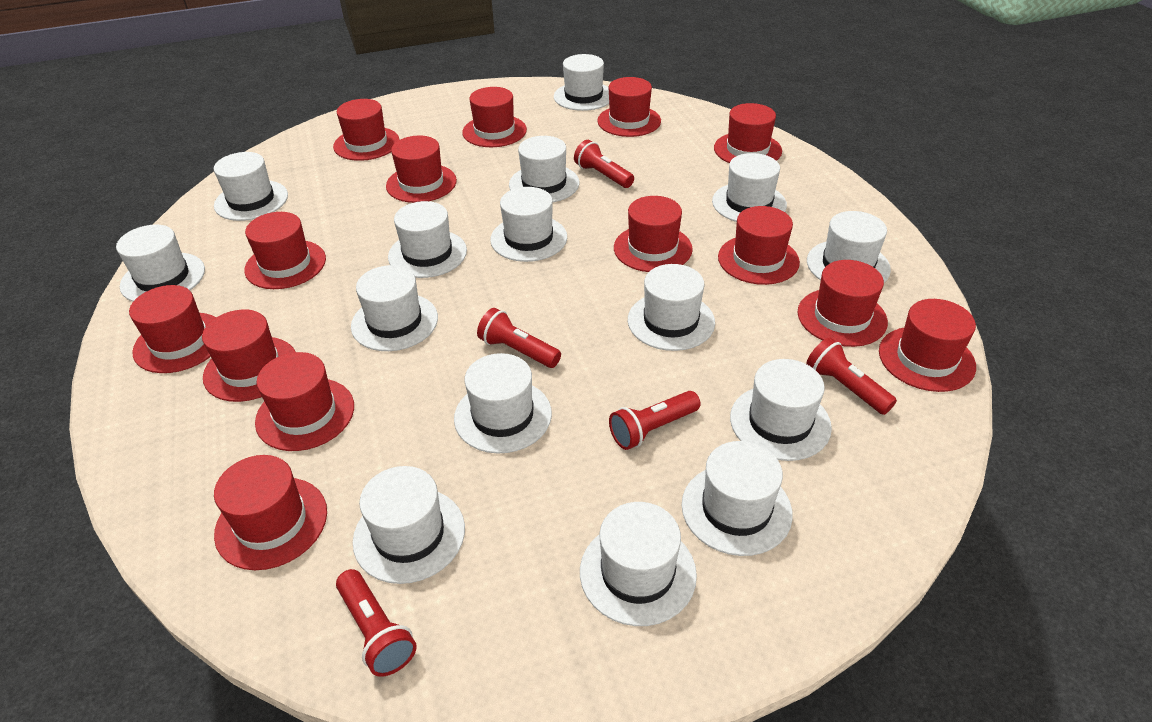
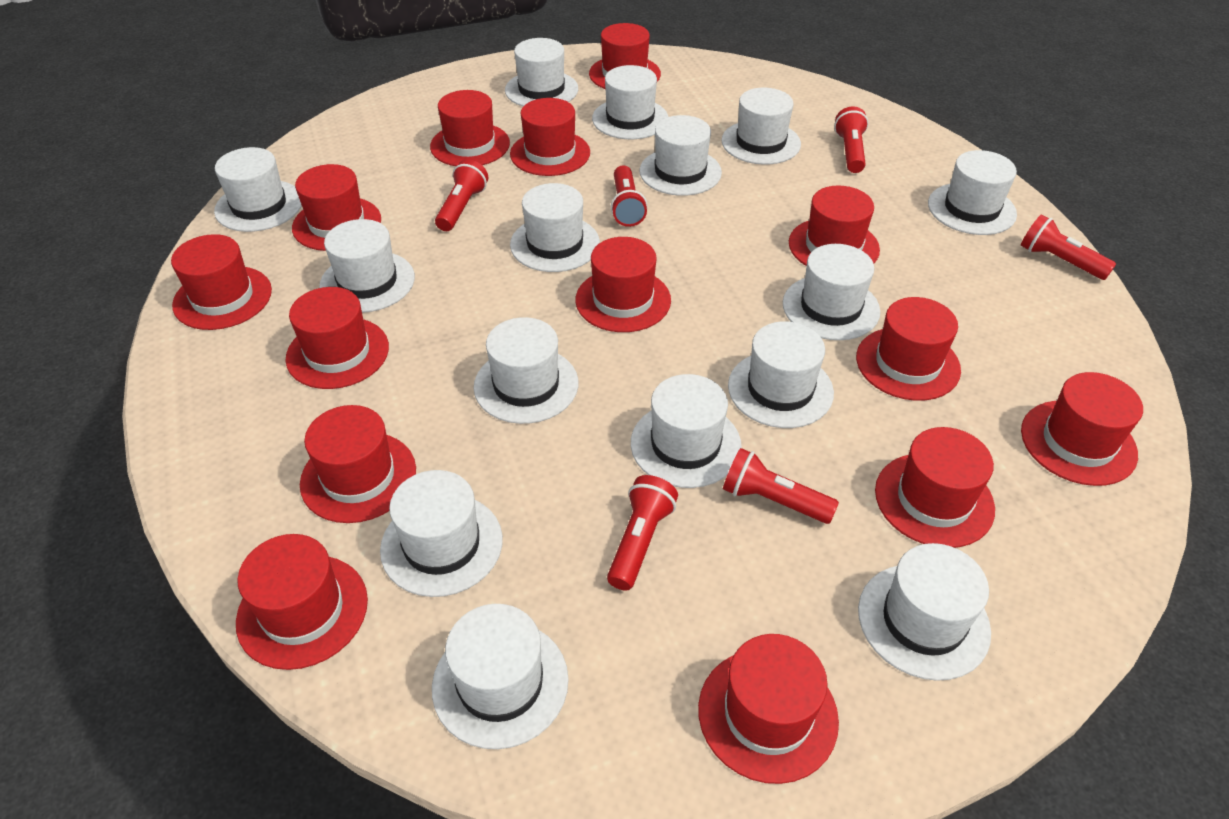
red flashlight: 5 -> 6

